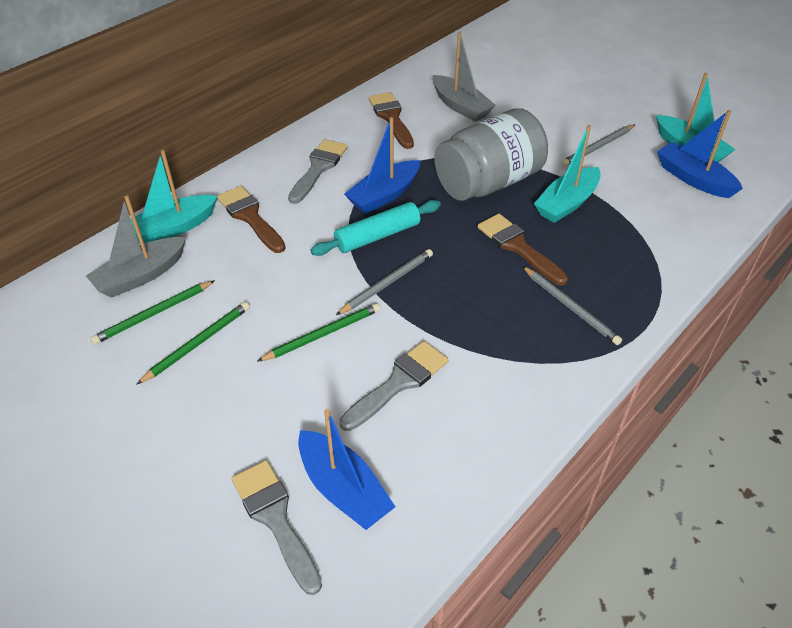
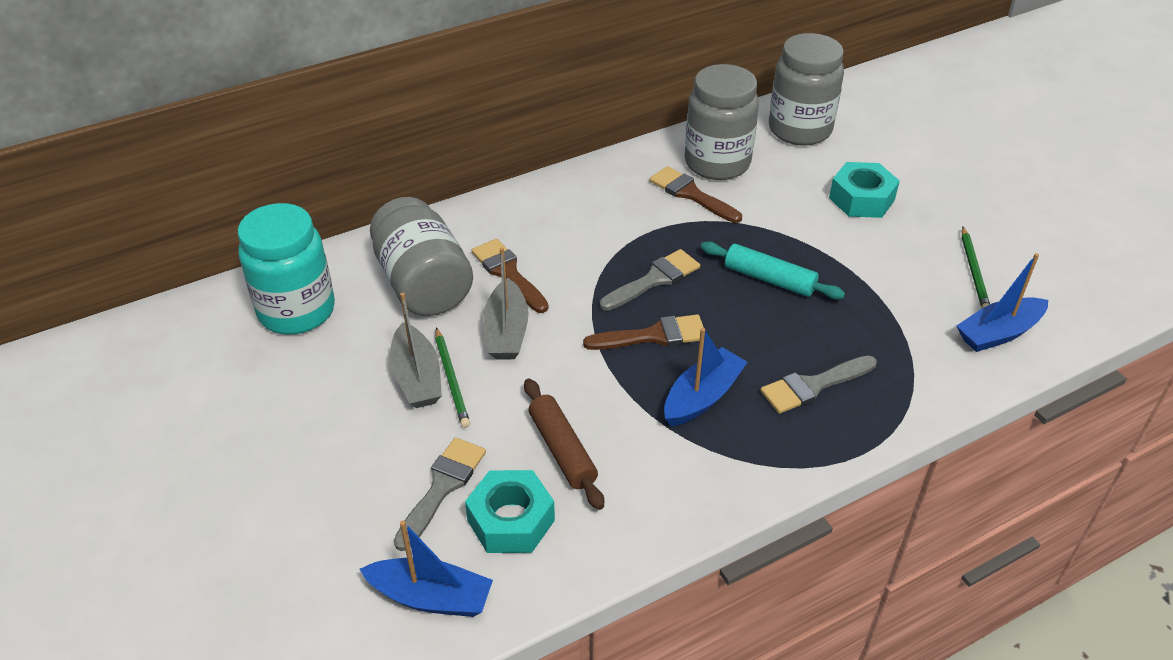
brown rolling pin: 0 -> 1
green pencil: 3 -> 2
grey jar: 1 -> 3
grey pencil: 3 -> 0
turquoise boat: 3 -> 0
turquoise jar: 0 -> 1
turquoise nut: 0 -> 2

